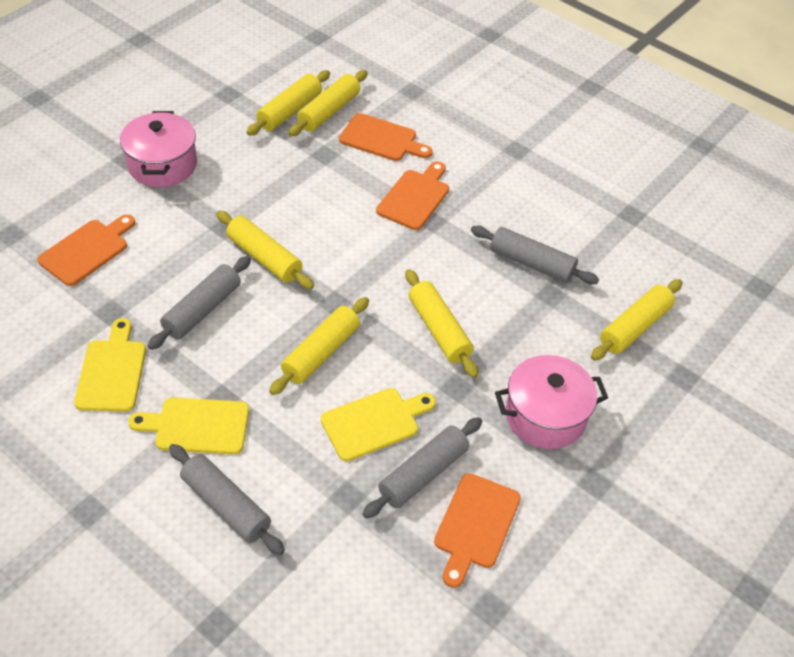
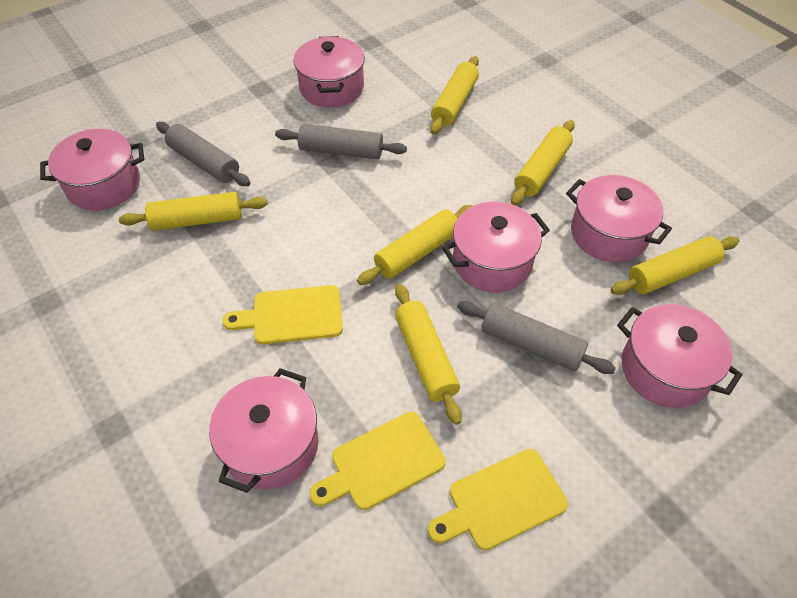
grey rolling pin: 4 -> 3
orange cutting board: 4 -> 0
pink pot: 2 -> 6

